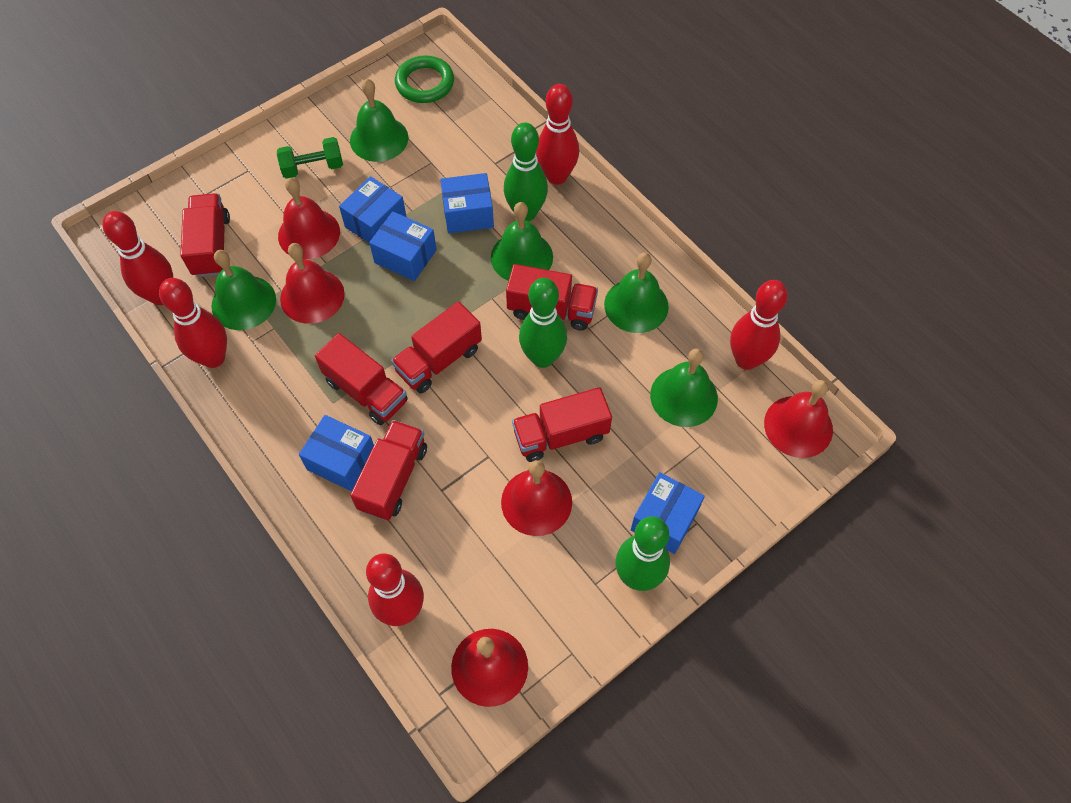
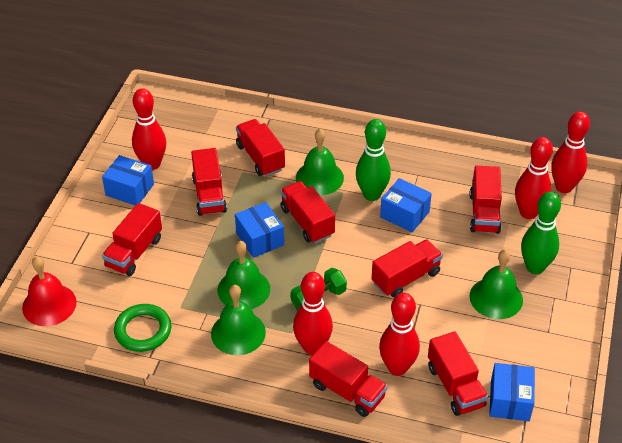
blue box: 5 -> 4
green bell: 5 -> 4
green bowling pin: 3 -> 2
red bell: 5 -> 1
red truck: 6 -> 8

